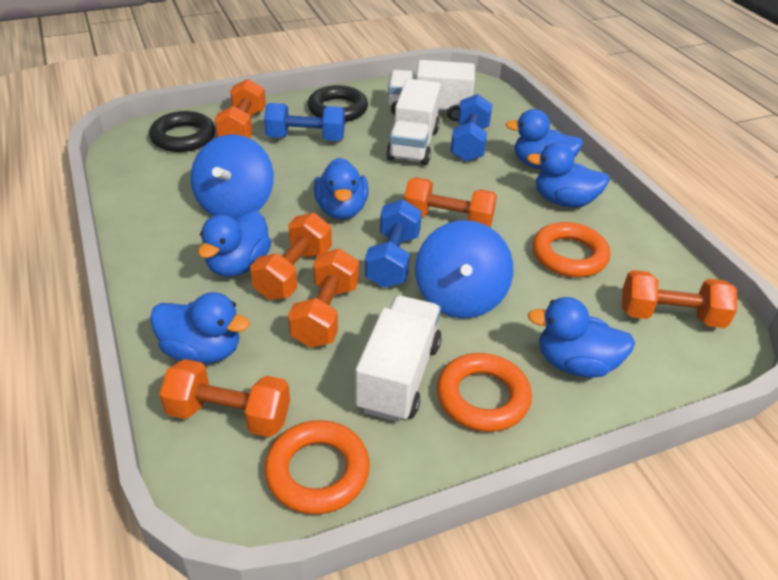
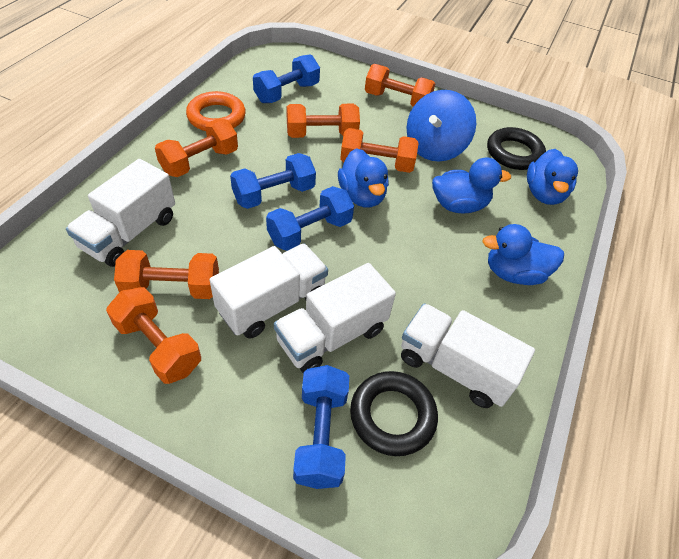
blue duck: 6 -> 4
blue dumbbell: 3 -> 4
blue spinning top: 2 -> 1
orange ring: 3 -> 1
white truck: 3 -> 4

